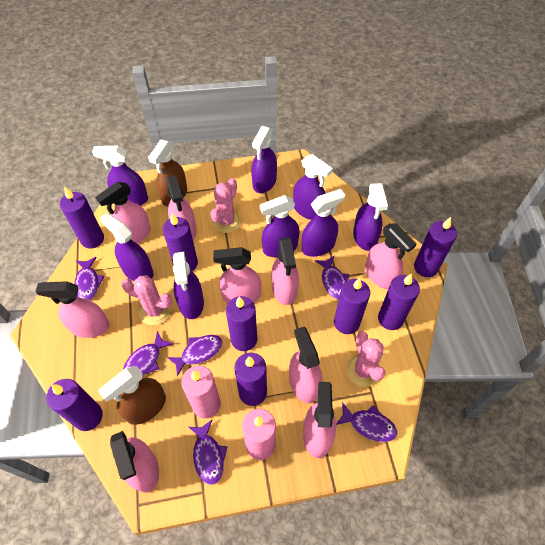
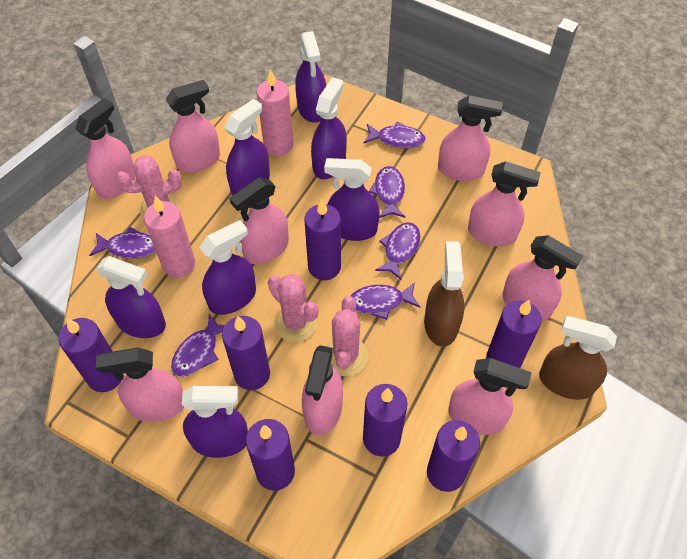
purple candle: 8 -> 7
purple spray bottle: 8 -> 7

